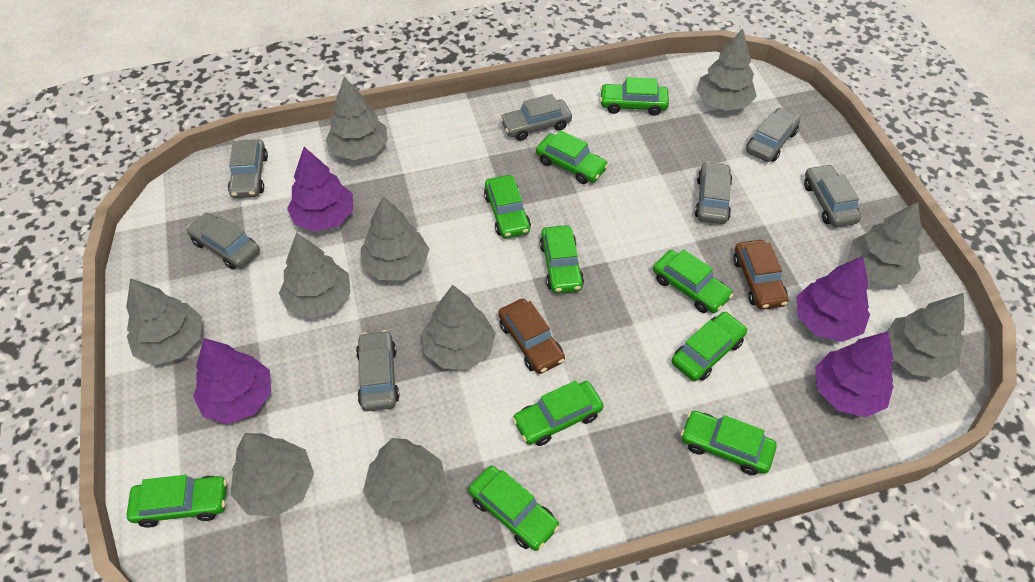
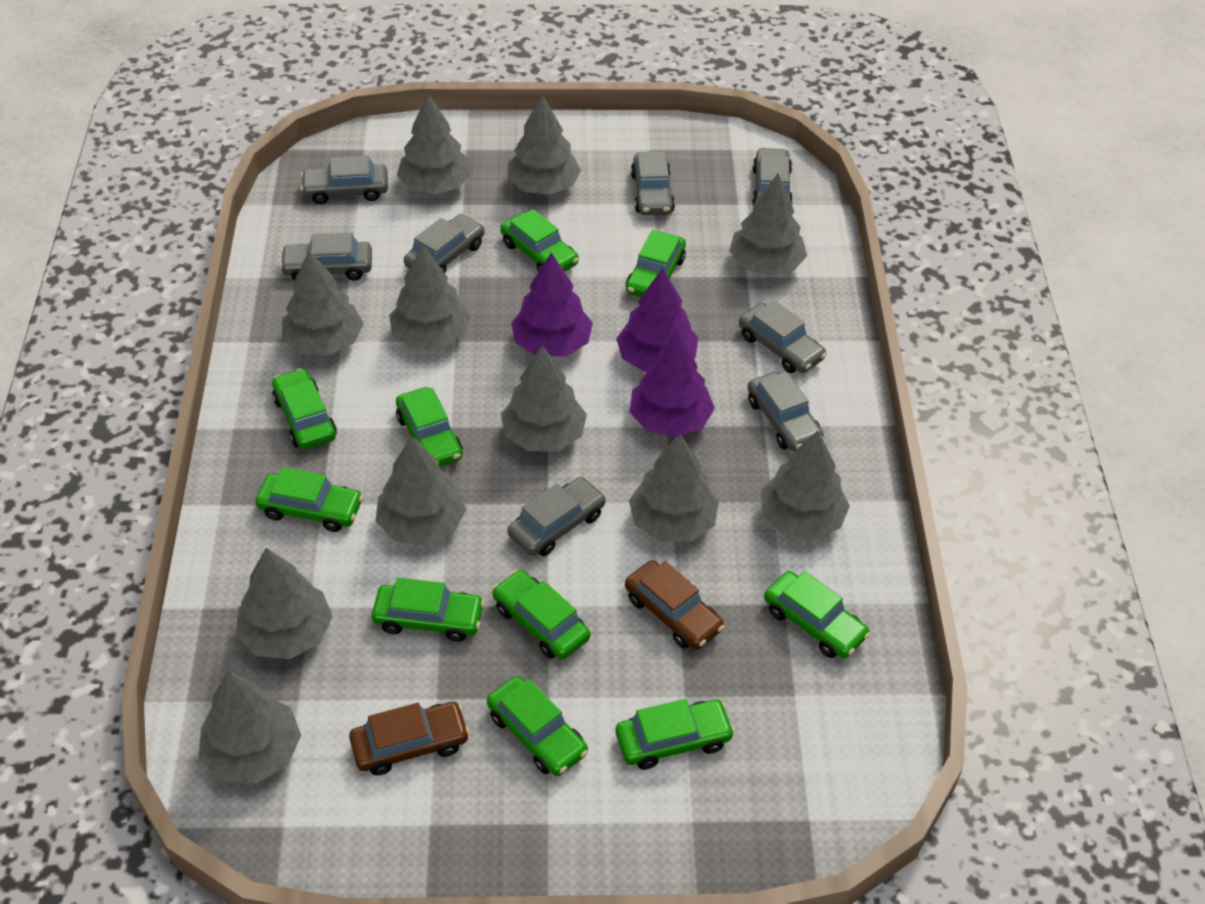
grey car: 7 -> 8
grey tree: 10 -> 11
purple tree: 4 -> 3

